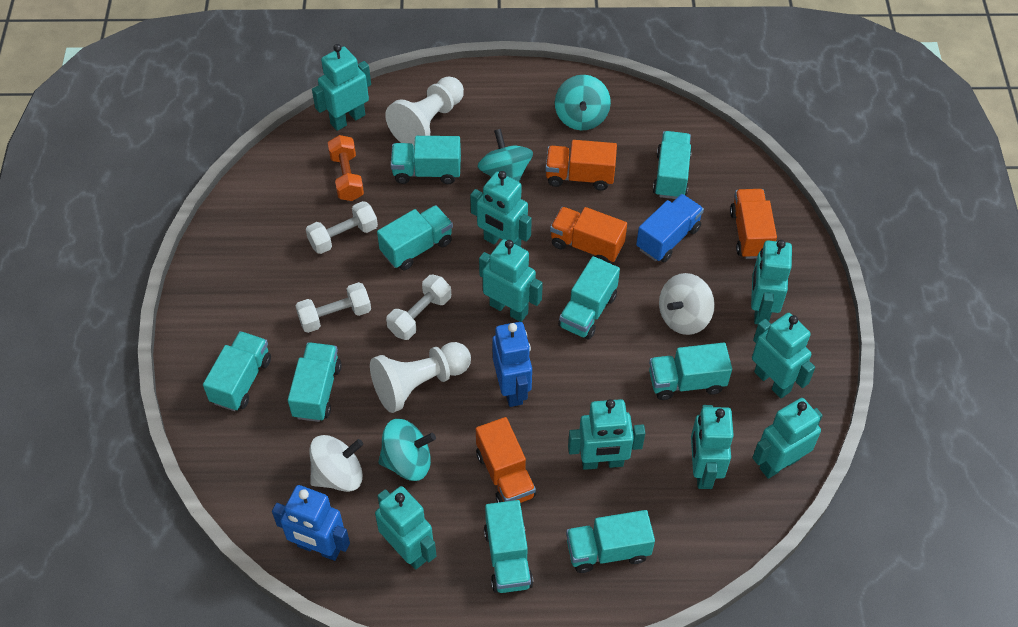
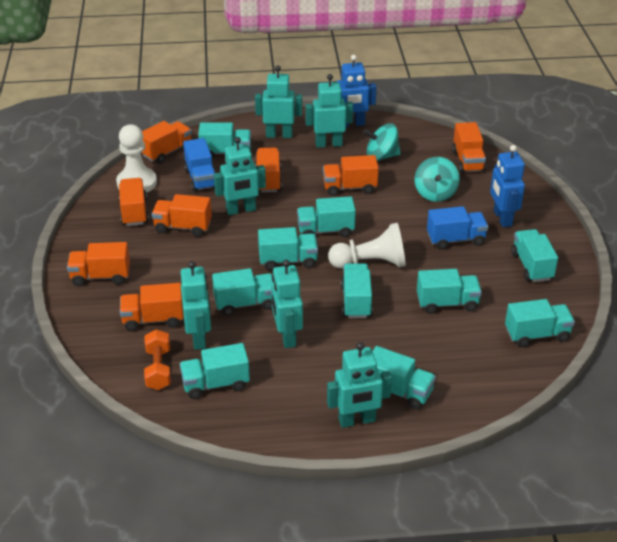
blue truck: 1 -> 2
orange truck: 4 -> 8
turquoise robot: 9 -> 6
turquoise spinning top: 3 -> 2
turquoise truck: 9 -> 10
white dumbbell: 3 -> 0
white spinning top: 2 -> 0

